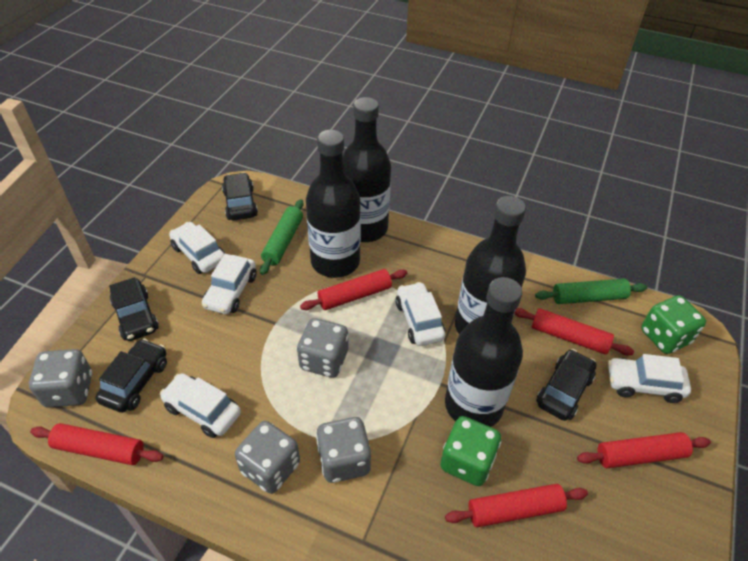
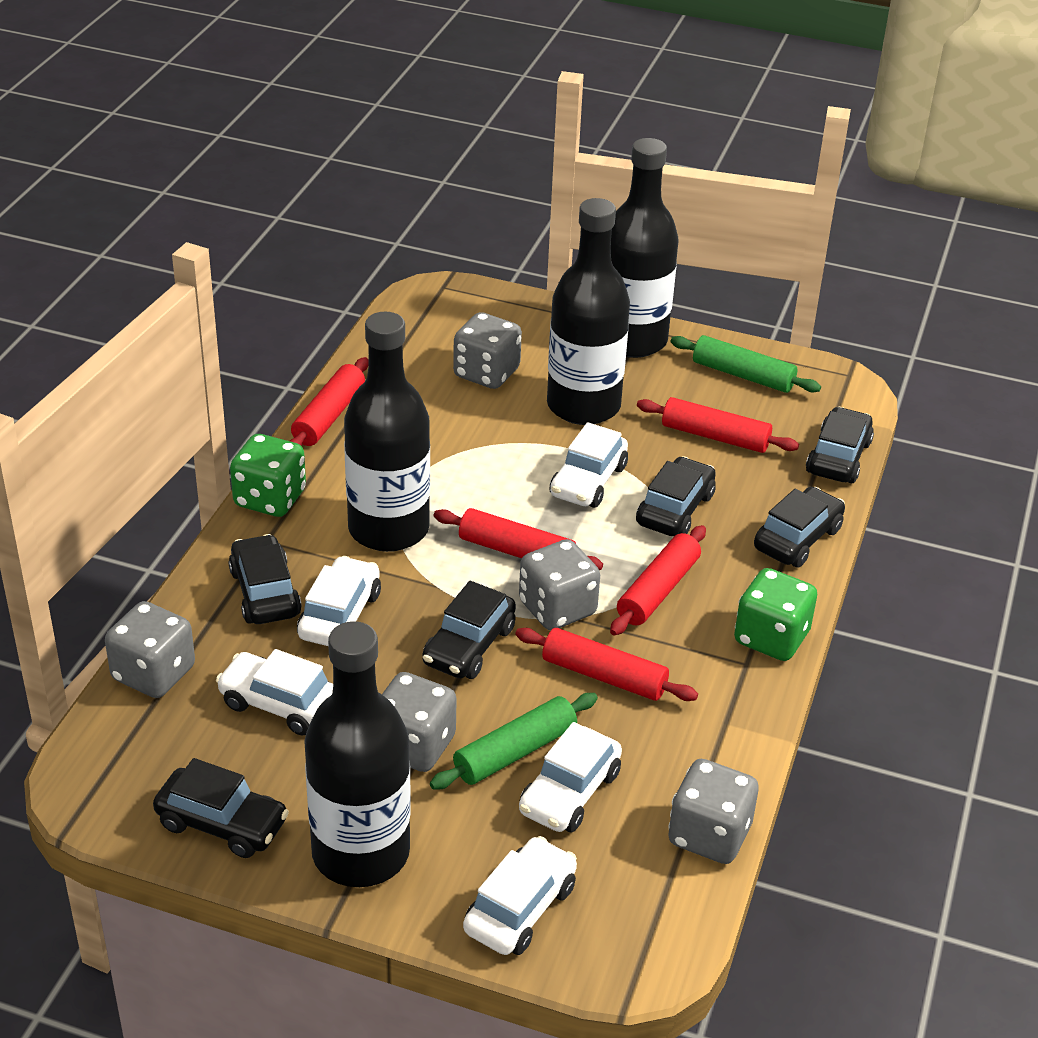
black car: 4 -> 6
grey dice: 4 -> 5

